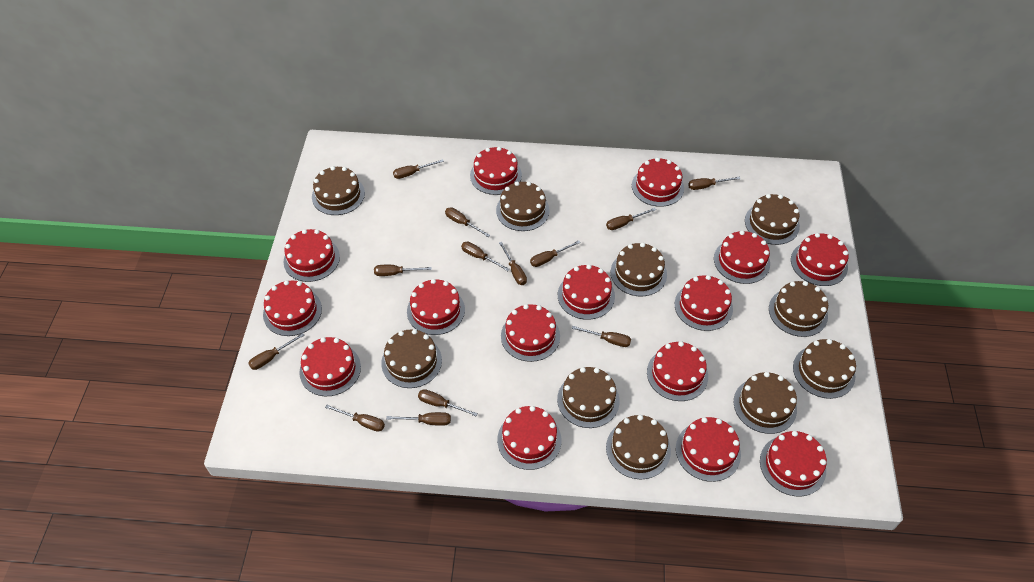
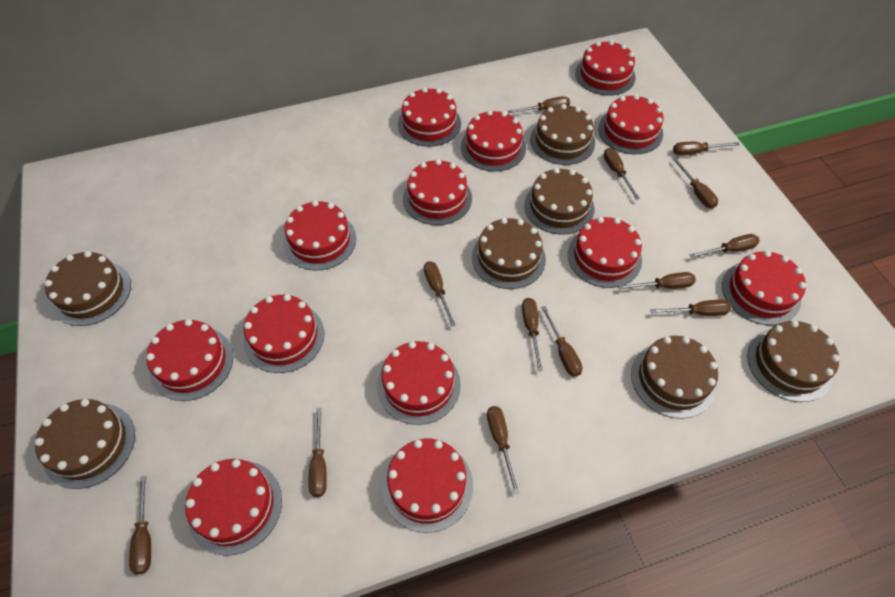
brown cake: 10 -> 7
red cake: 15 -> 13

